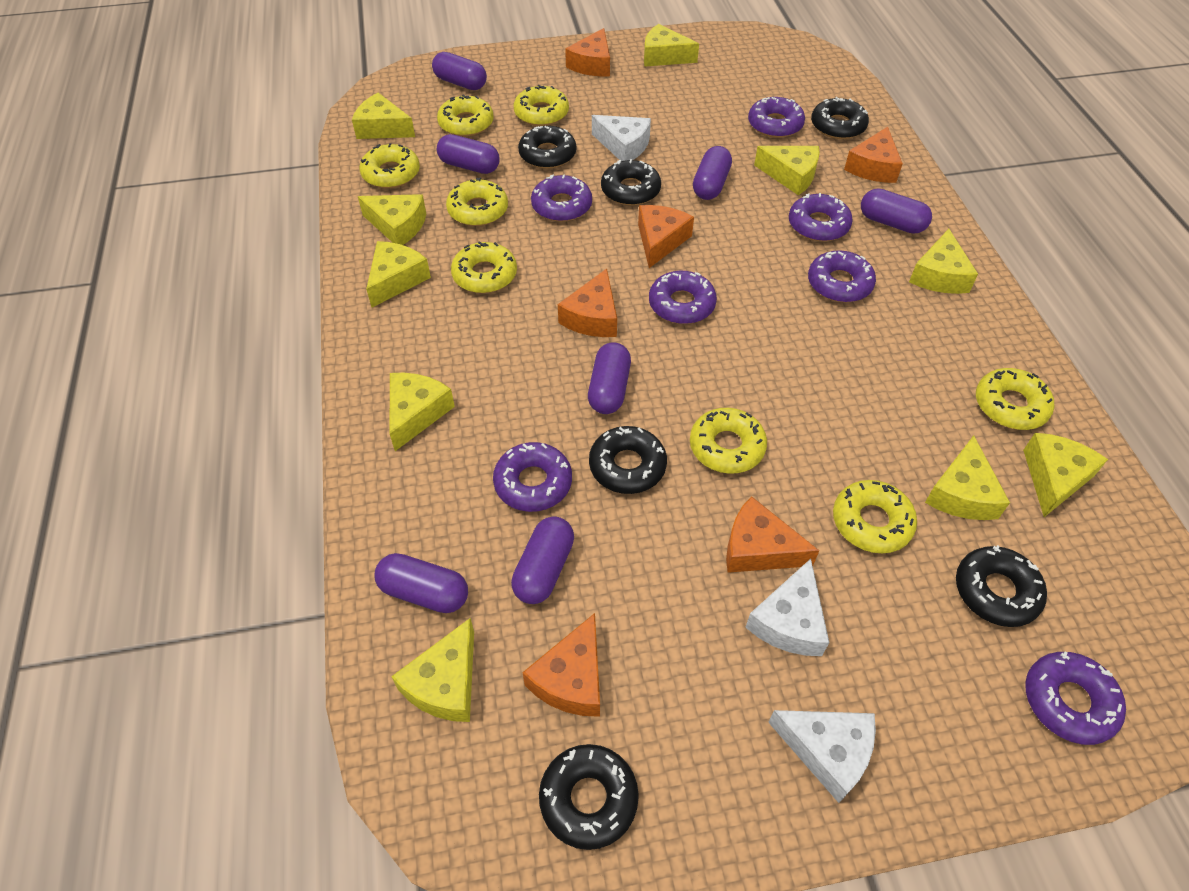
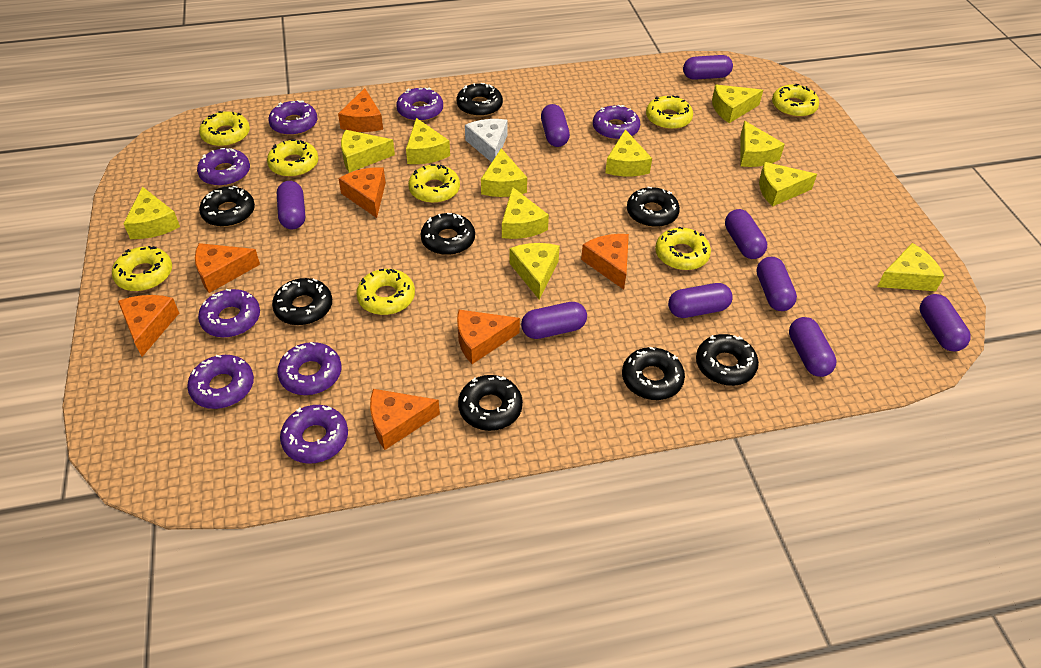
black donut: 6 -> 8
orange cheese: 6 -> 7
purple capsule: 7 -> 9
purple donut: 7 -> 8
white cheese: 3 -> 1
yellow cheese: 10 -> 11

